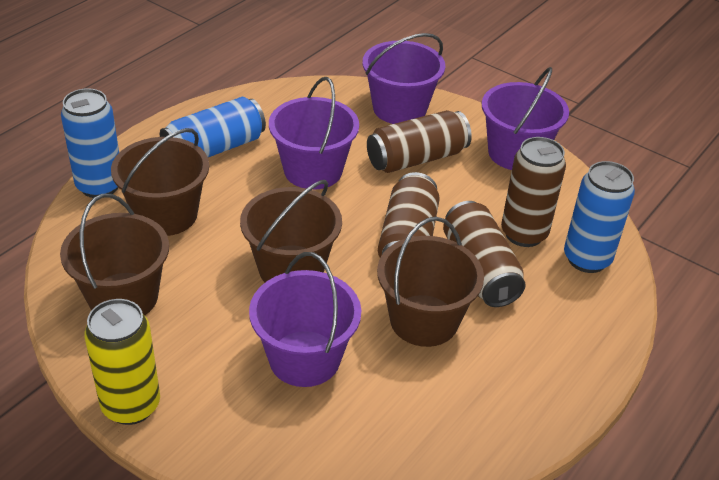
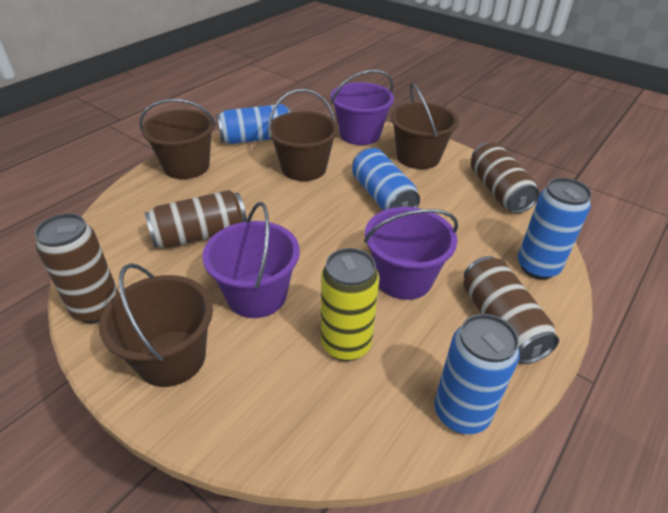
blue can: 3 -> 4
purple bucket: 4 -> 3

